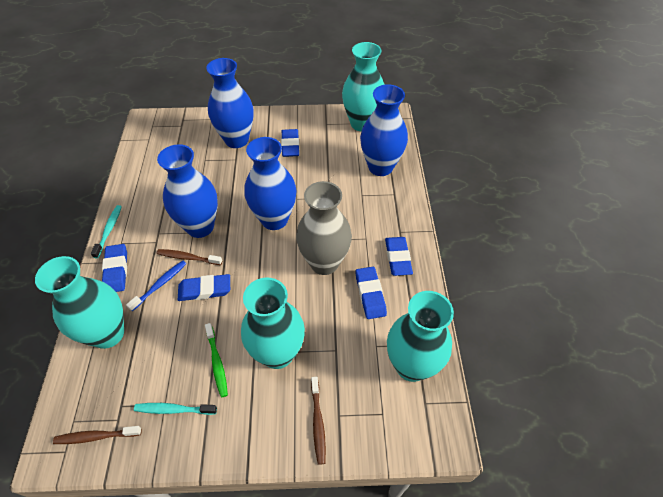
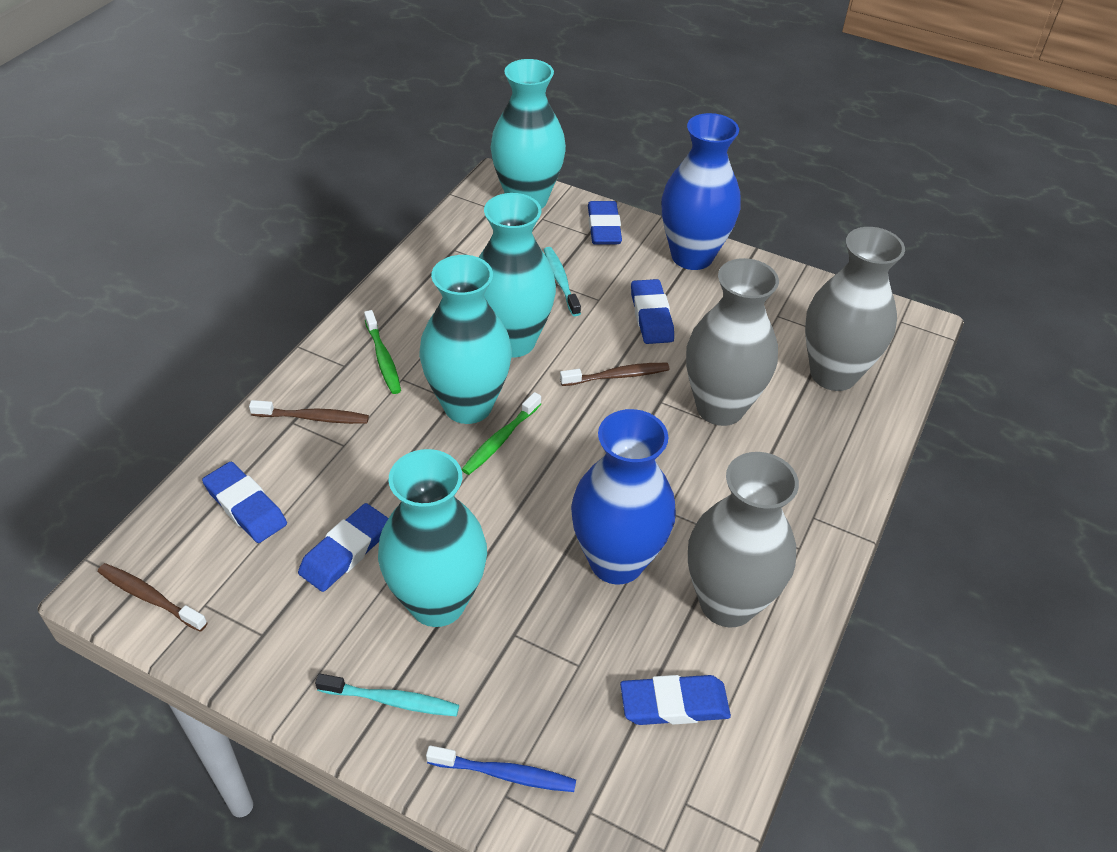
blue vase: 4 -> 2
green toothbrush: 1 -> 2
grey vase: 1 -> 3

